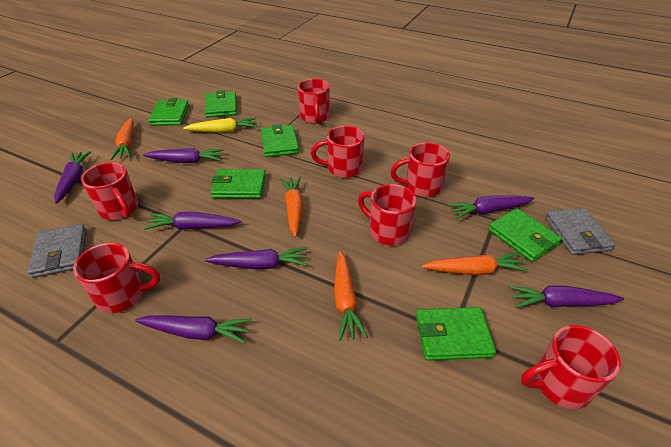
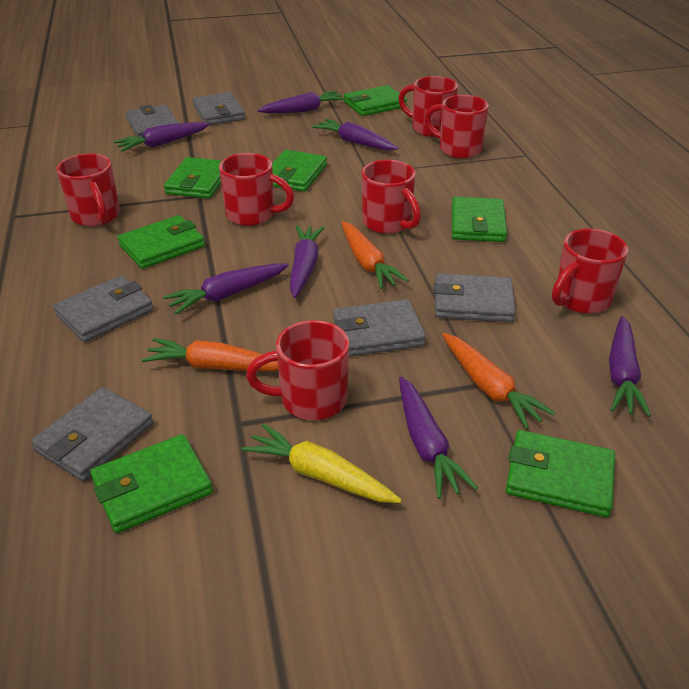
green wallet: 6 -> 7
grey wallet: 2 -> 6
orange carrot: 4 -> 3

